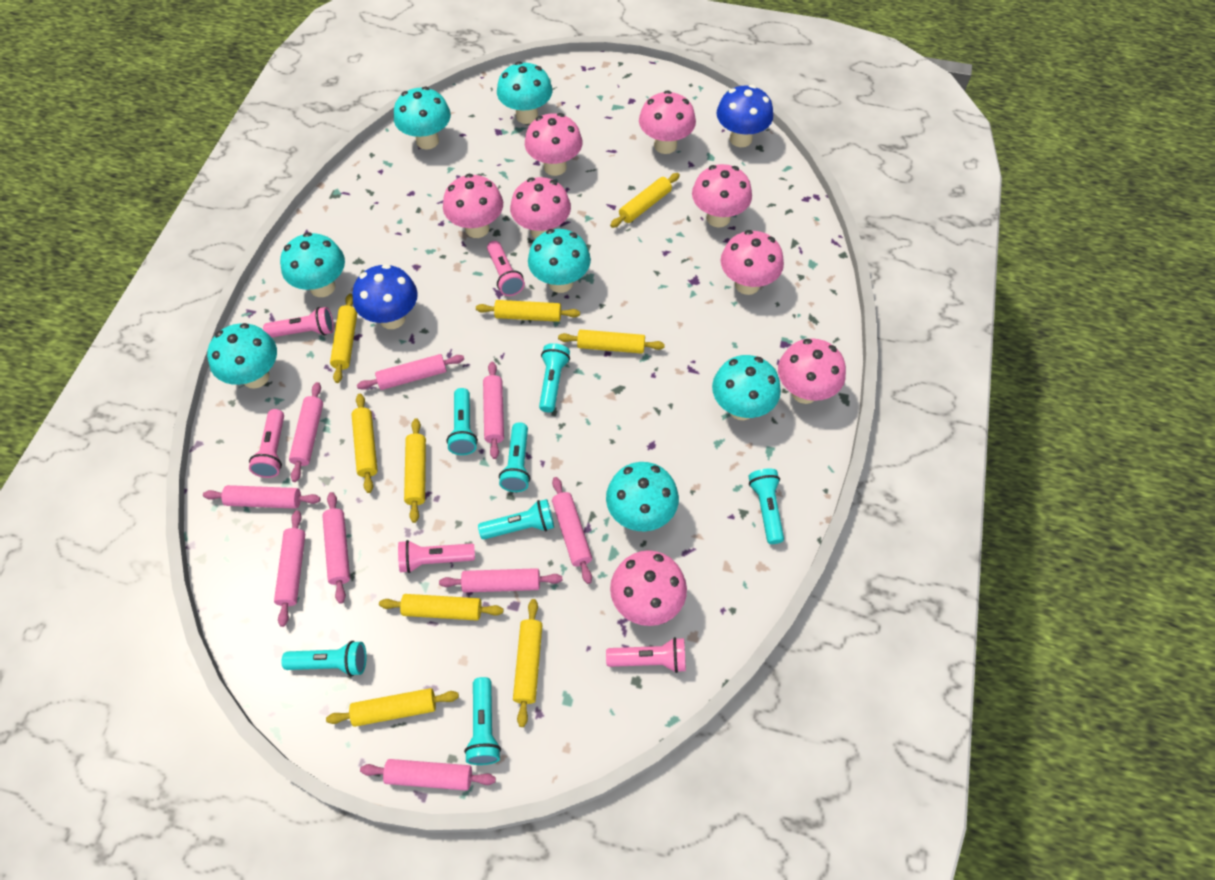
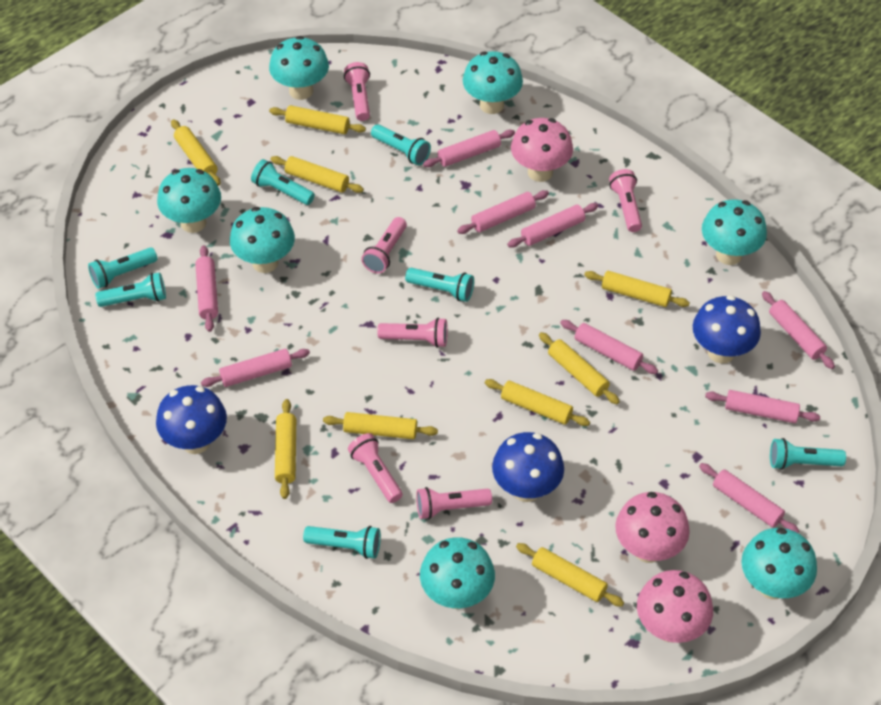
blue mushroom: 2 -> 3
pink flashlight: 5 -> 6
pink mushroom: 8 -> 3

